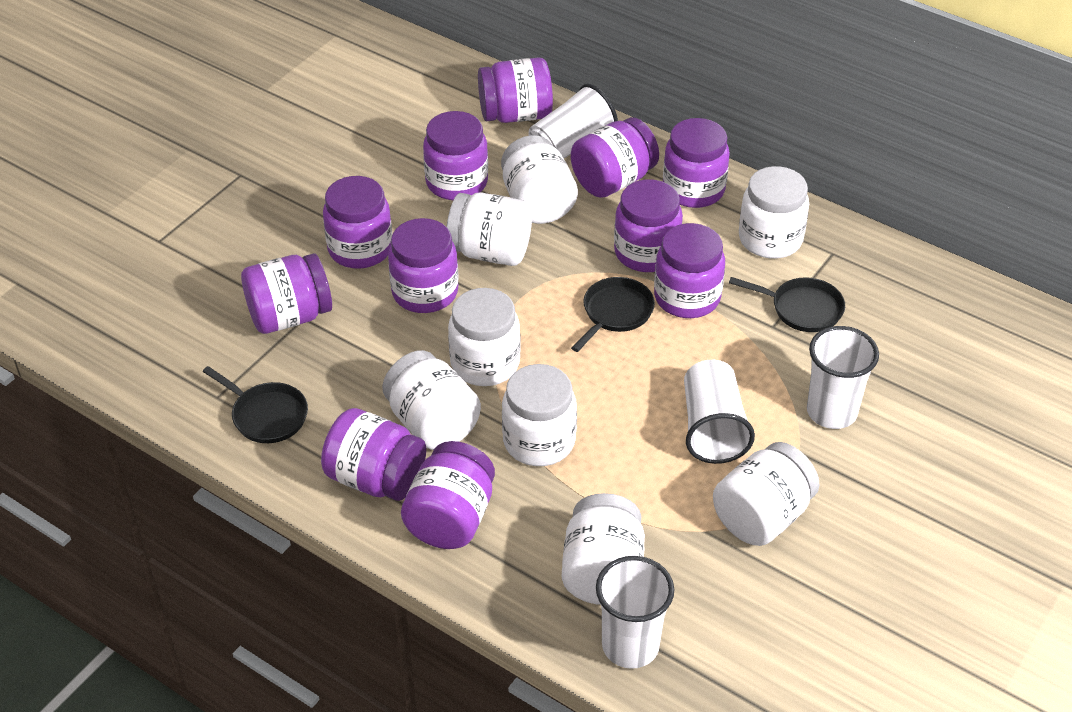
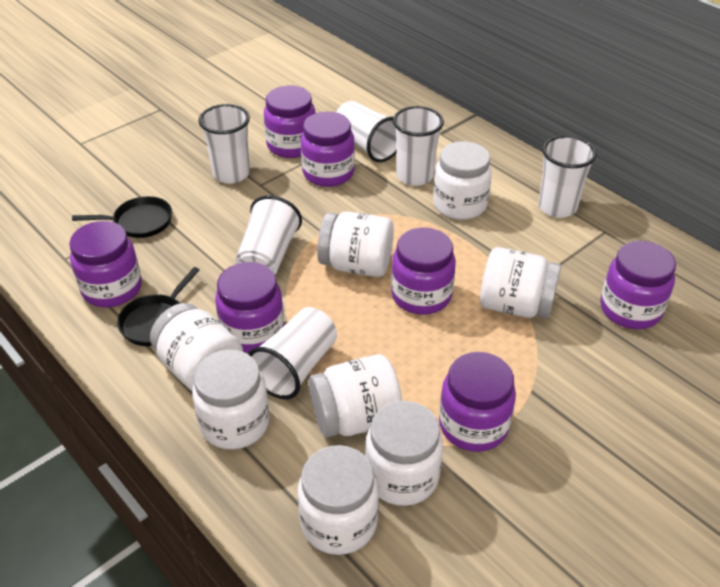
black pan: 3 -> 2
purple jar: 11 -> 7
white cup: 4 -> 6

